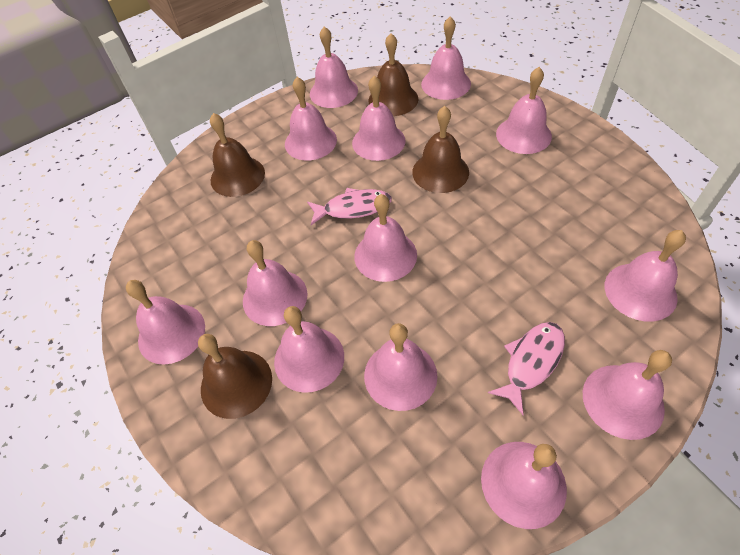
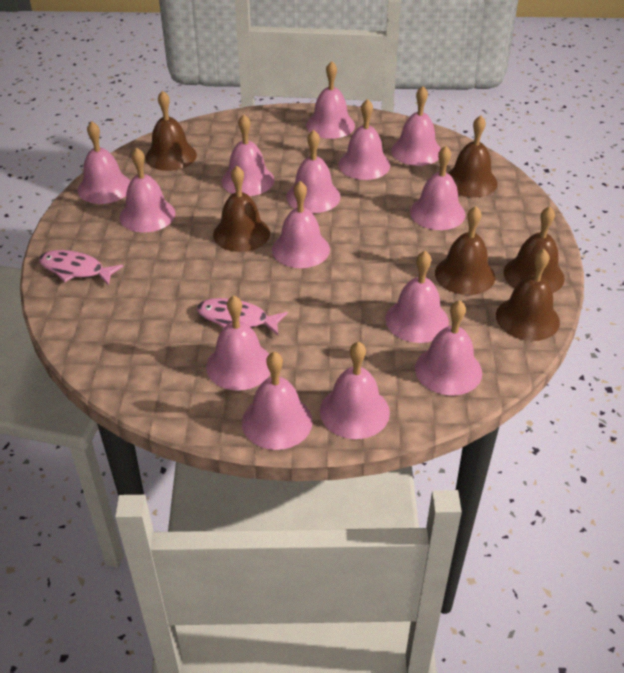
brown bell: 4 -> 6
pink bell: 13 -> 14

